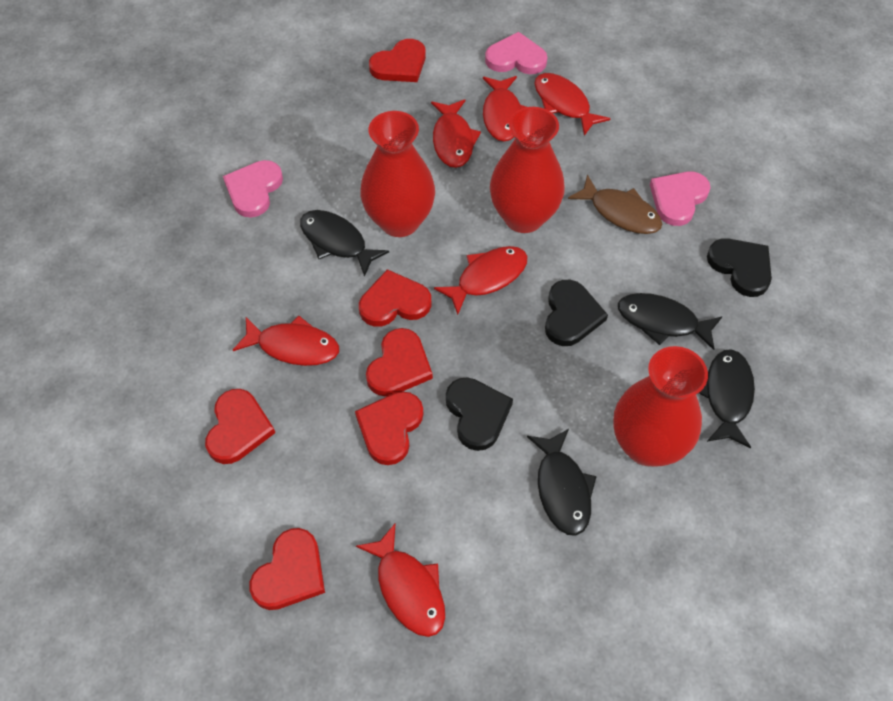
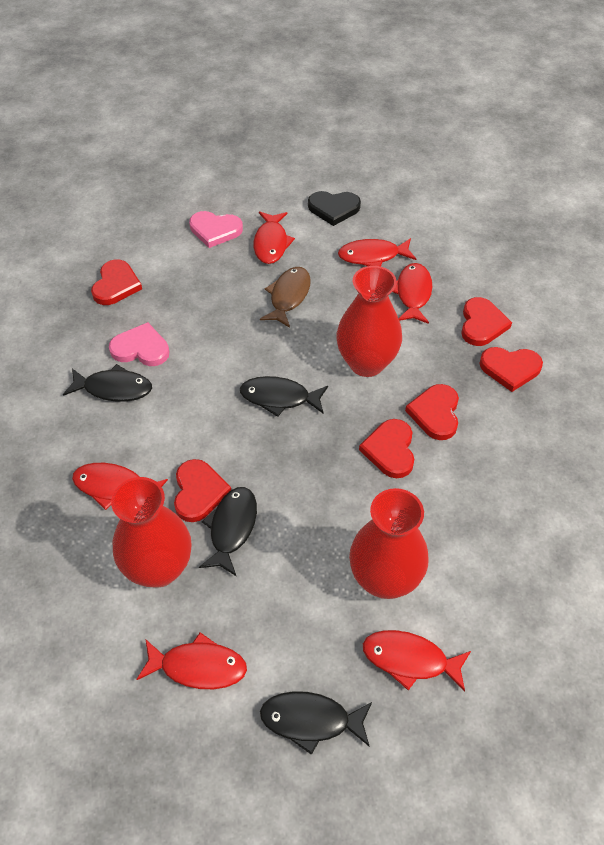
black heart: 3 -> 1
pink heart: 3 -> 2

